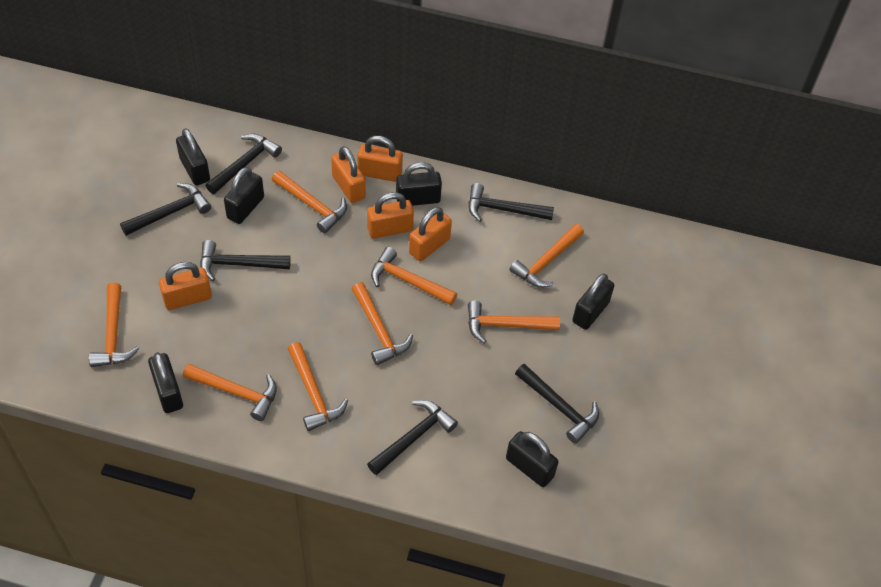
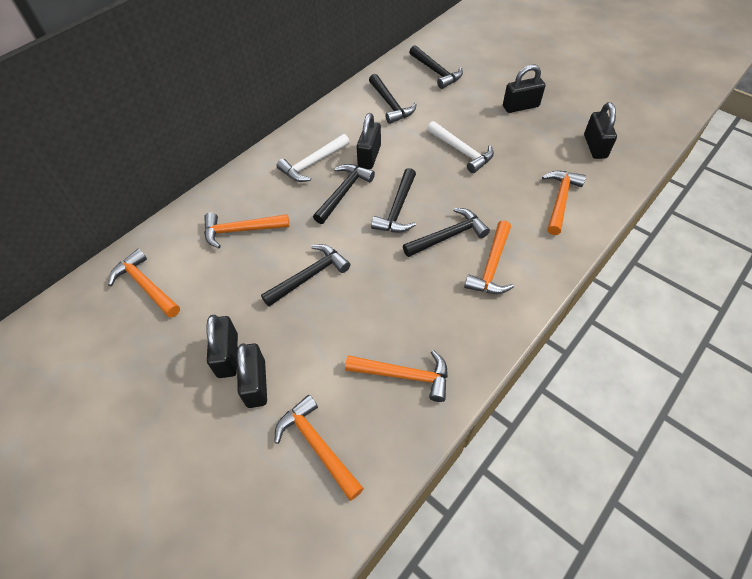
black padlock: 6 -> 5
orange hammer: 8 -> 6
orange padlock: 5 -> 0
white hammer: 0 -> 2

